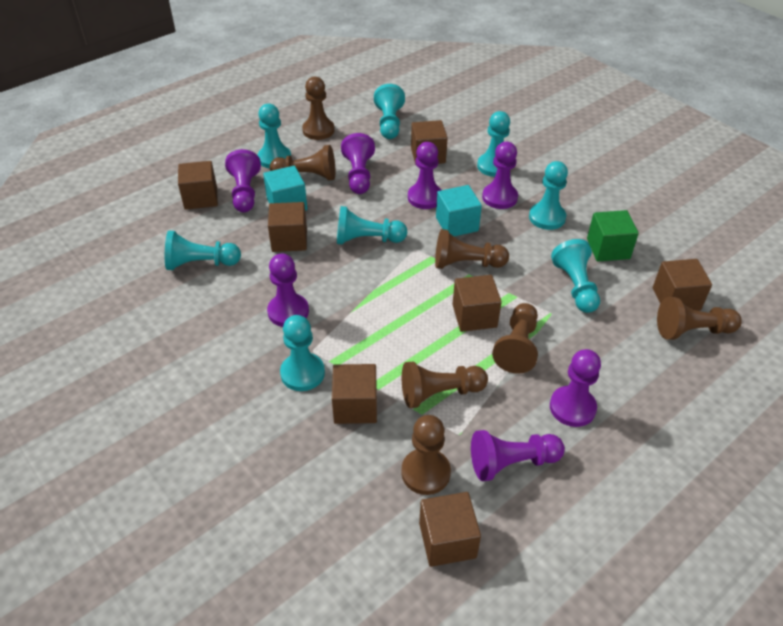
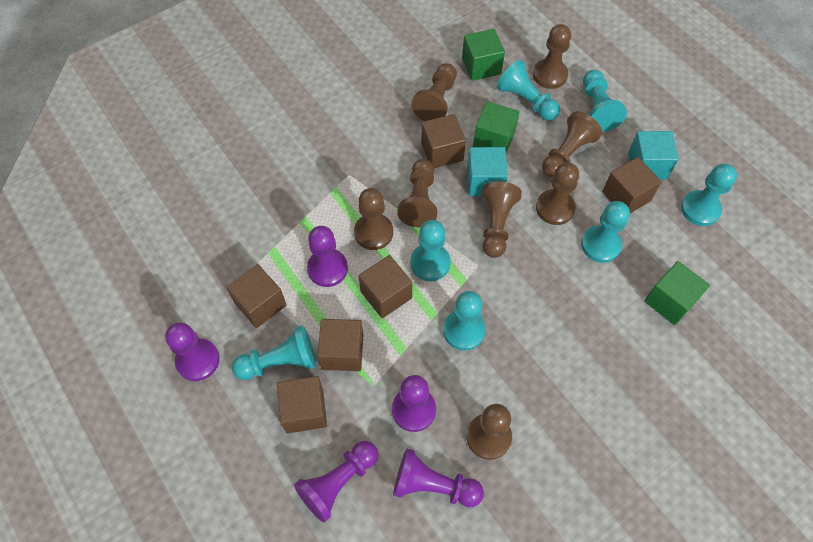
brown cube: 7 -> 6
brown pawn: 7 -> 8
green cube: 1 -> 3
purple pawn: 7 -> 5
turquoise pawn: 8 -> 7

